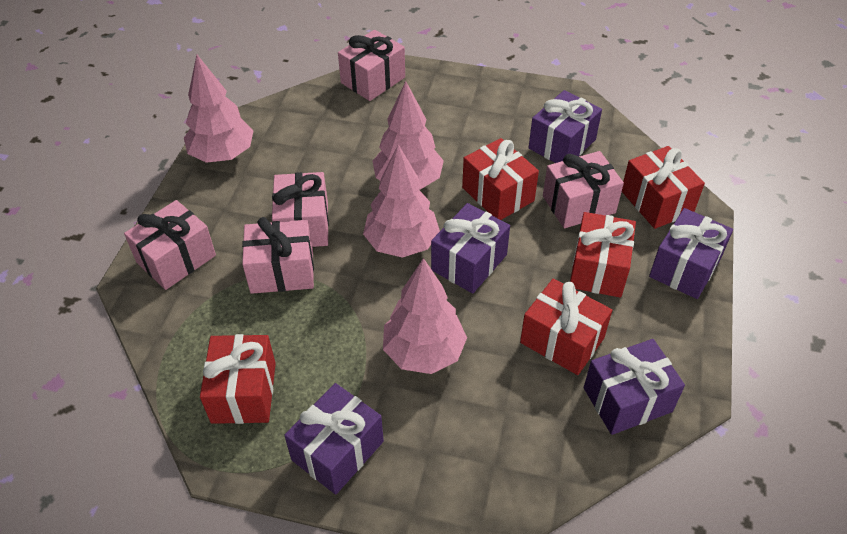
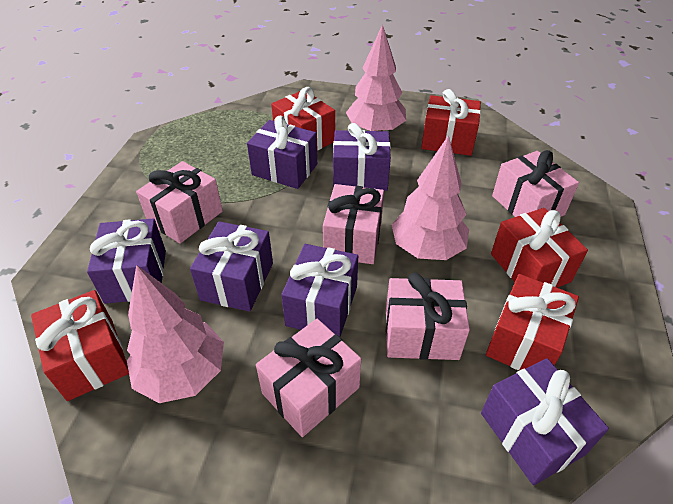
pink tree: 4 -> 3
purple gift: 5 -> 6

